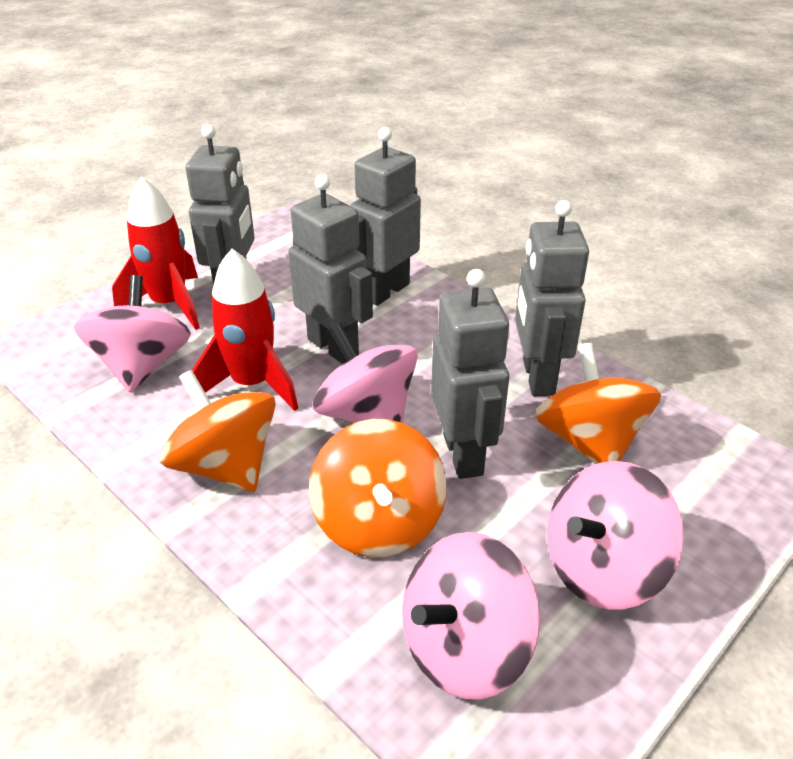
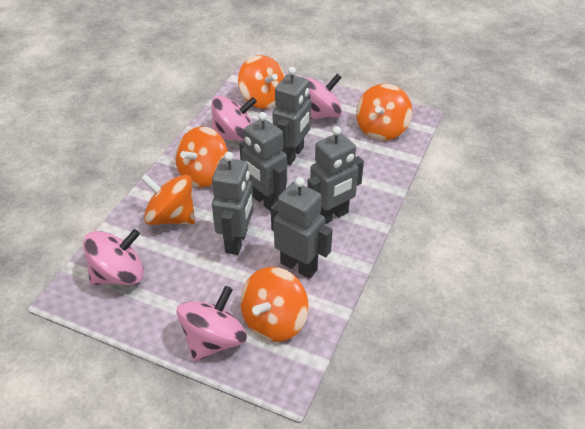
orange spinning top: 3 -> 5
red rocket: 2 -> 0

